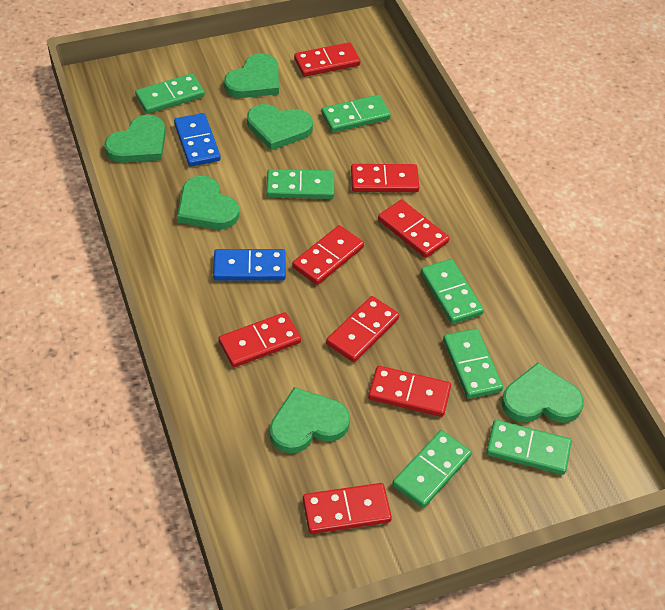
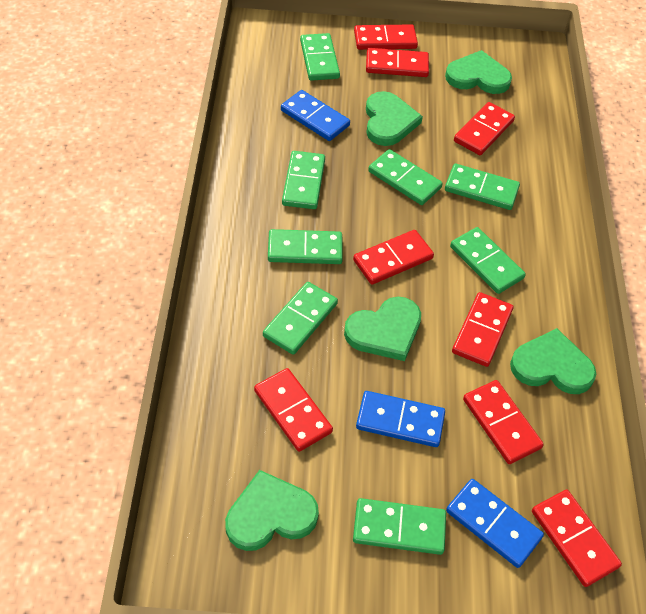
blue domino: 2 -> 3
green domino: 7 -> 8
green heart: 6 -> 5

